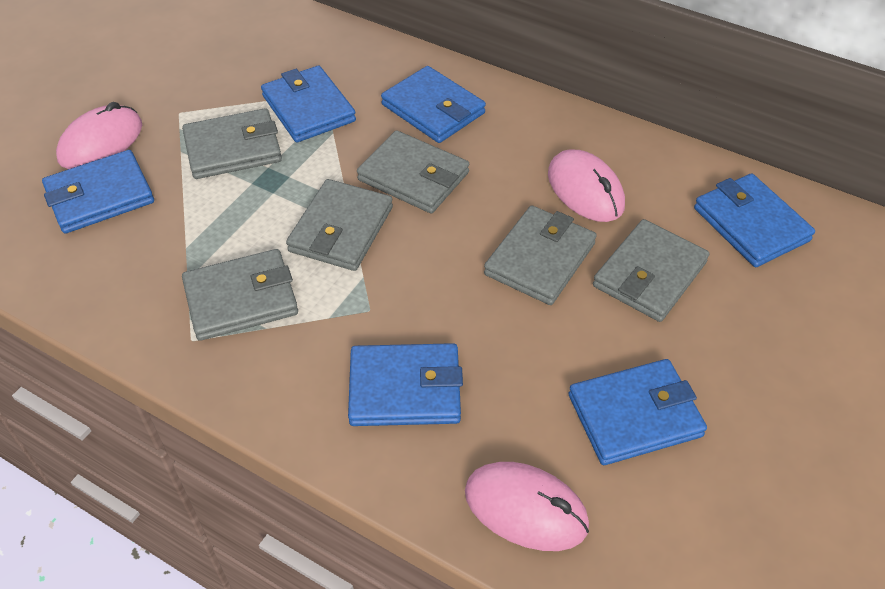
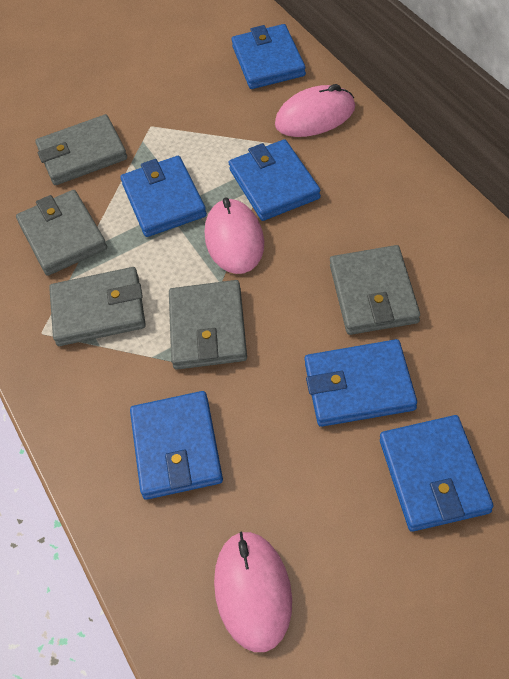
grey wallet: 6 -> 5

